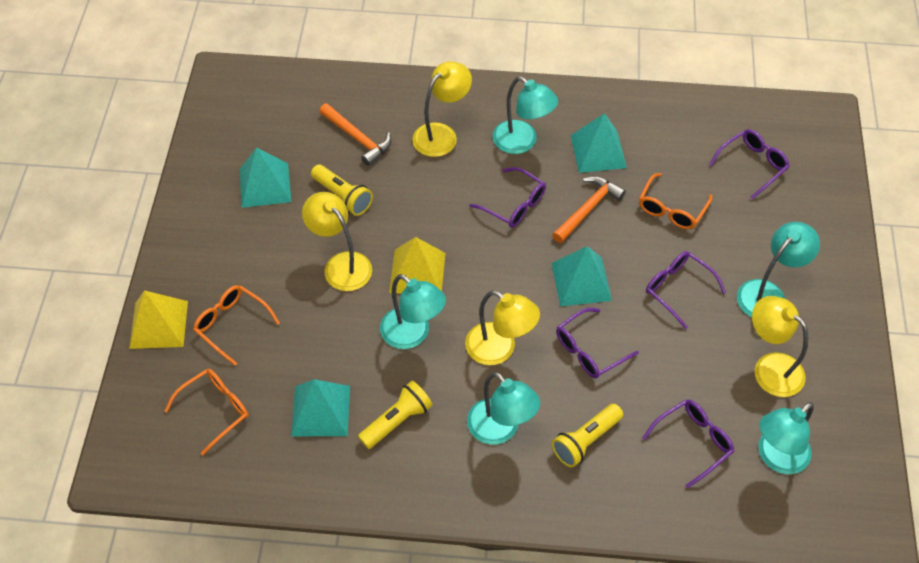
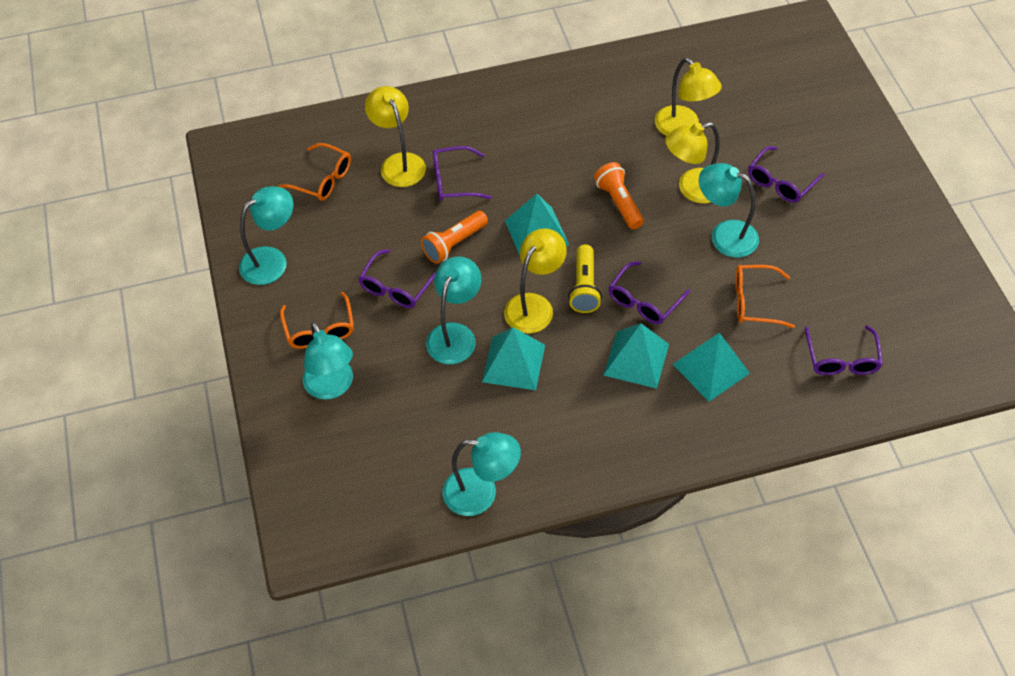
orange flashlight: 0 -> 2
orange hammer: 2 -> 0
yellow flashlight: 3 -> 1
yellow pyramid: 2 -> 0

